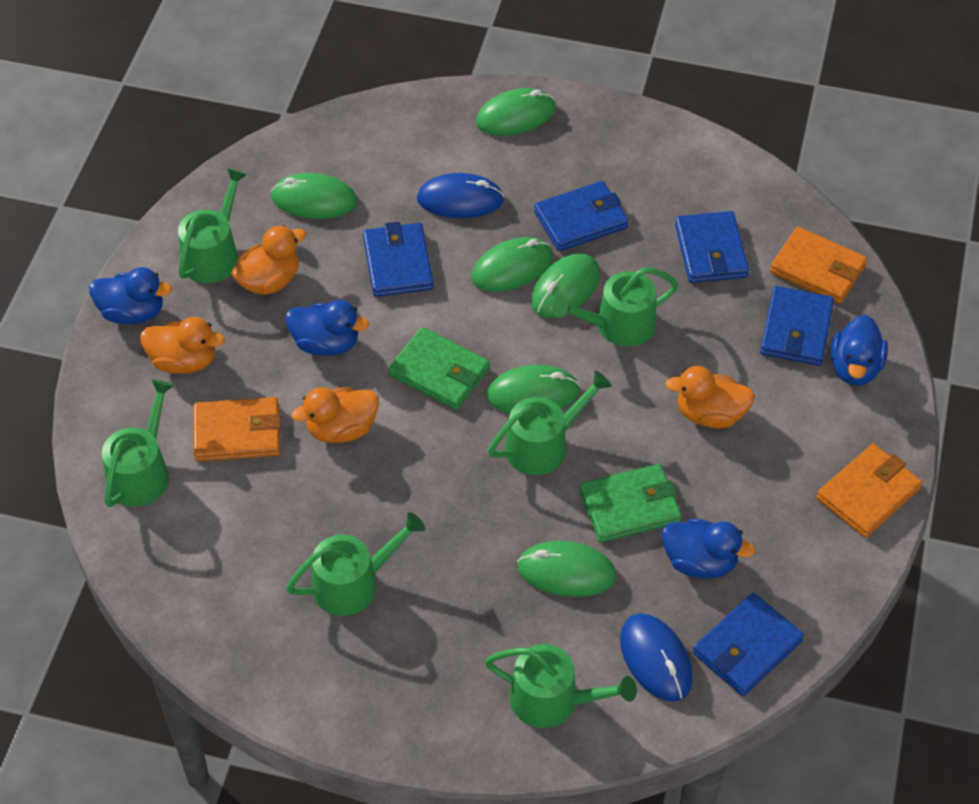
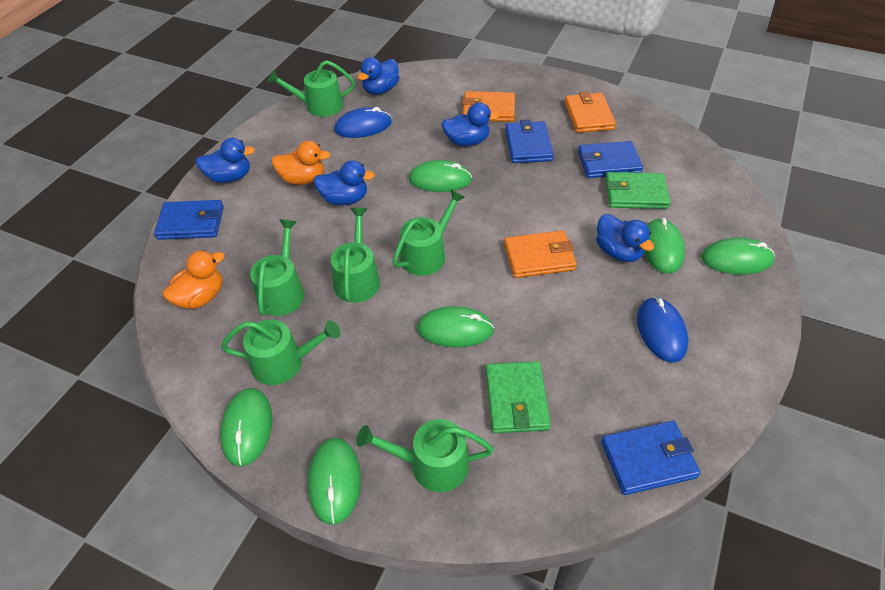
blue duck: 4 -> 5
blue wallet: 5 -> 4
orange duck: 4 -> 2

